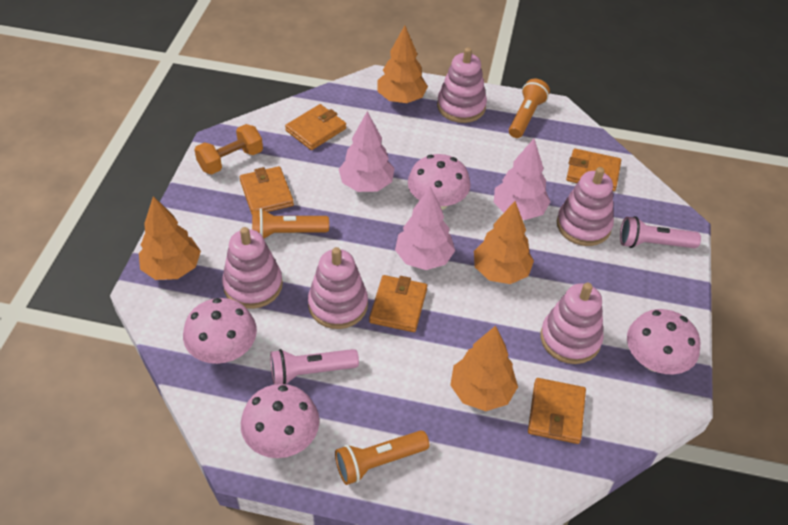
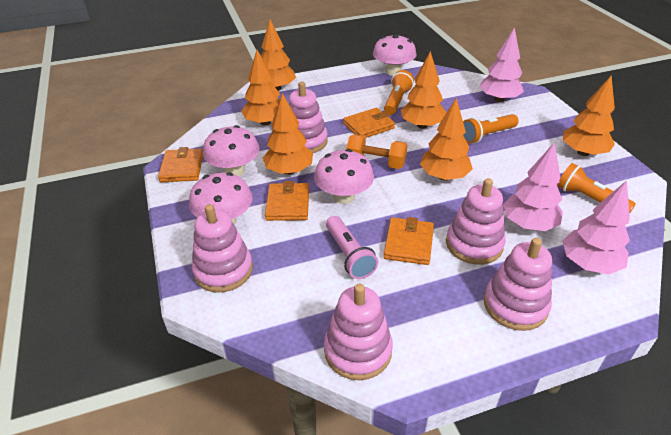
orange tree: 4 -> 6
orange wallet: 5 -> 4
pink flashlight: 2 -> 1

